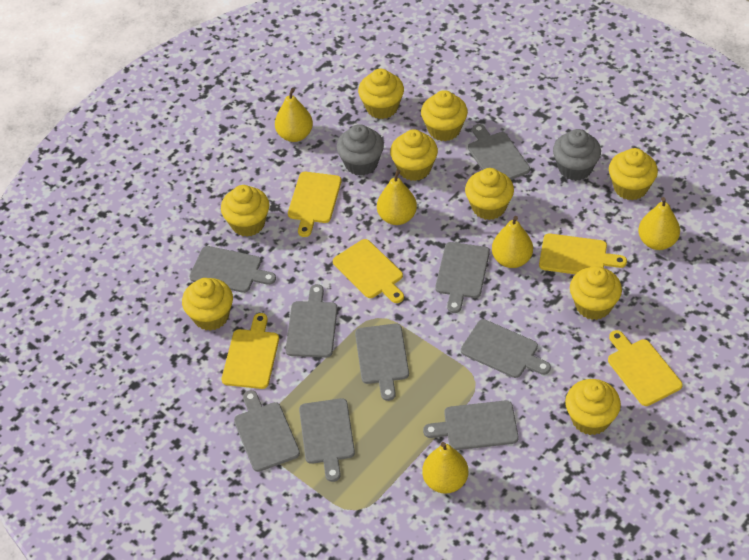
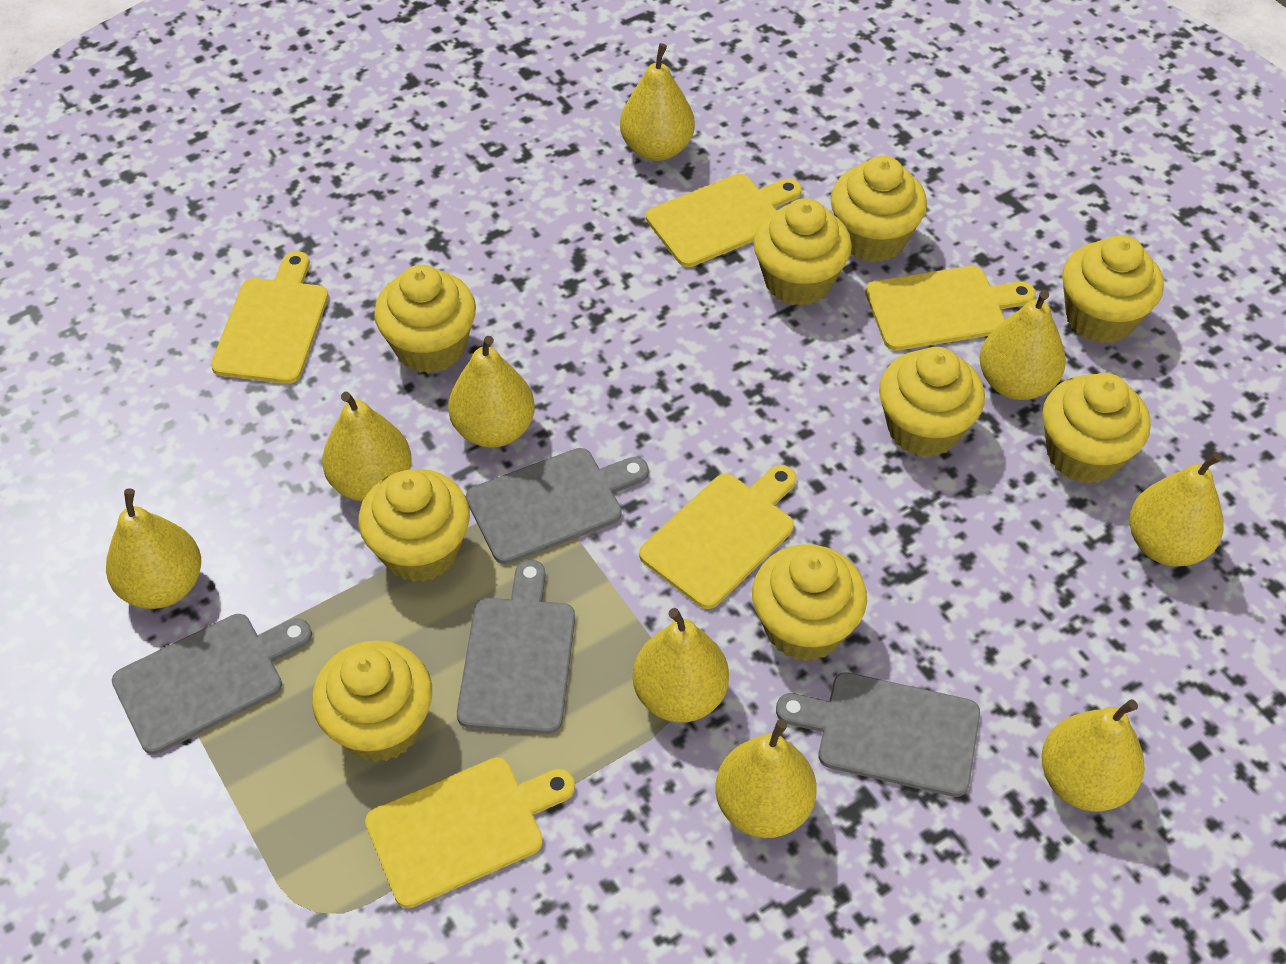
grey cupcake: 2 -> 0
grey cutting board: 9 -> 4
yellow pear: 5 -> 9

